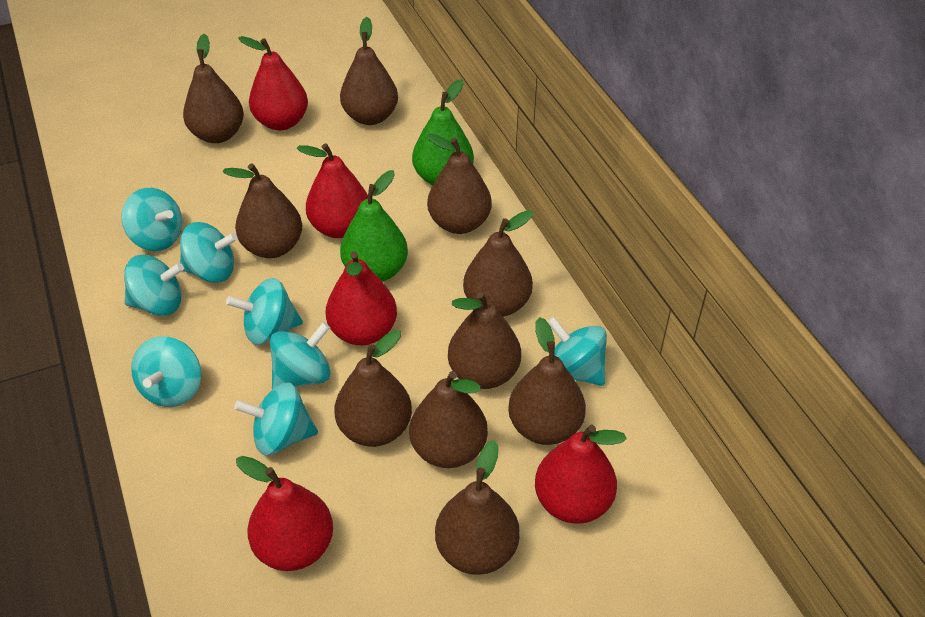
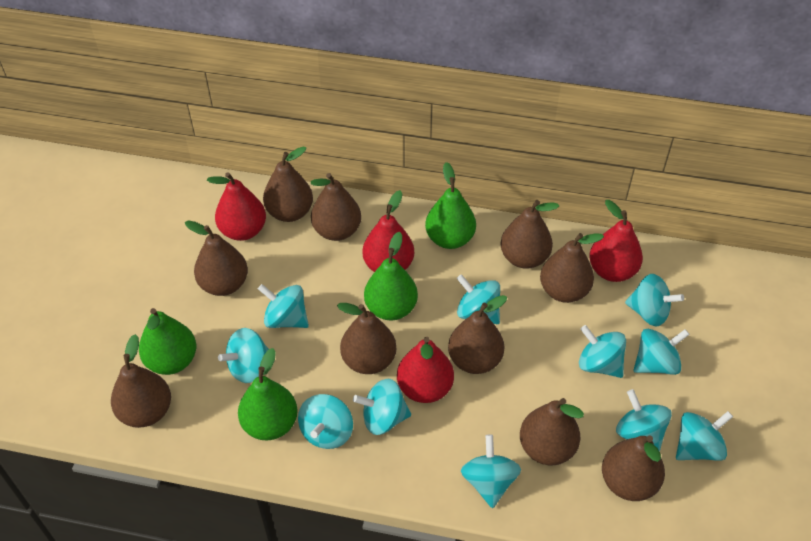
green pear: 2 -> 4
red pear: 5 -> 4
turquoise spinning top: 8 -> 11

